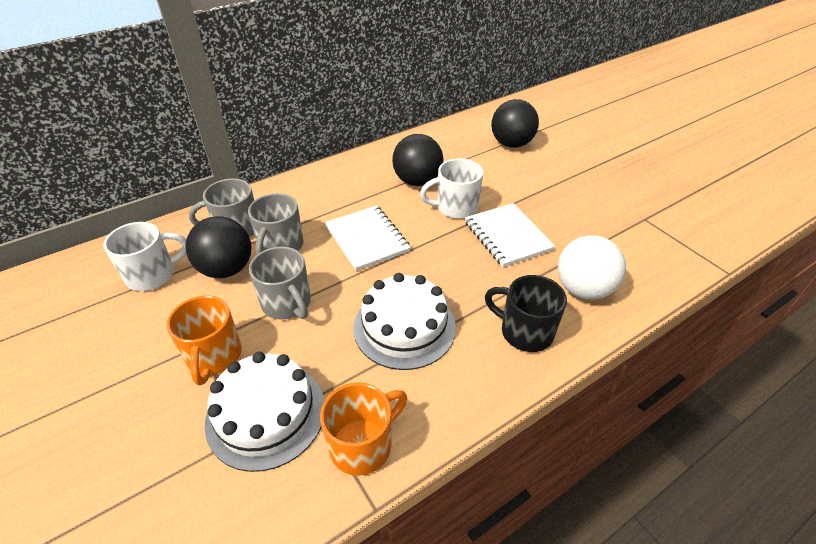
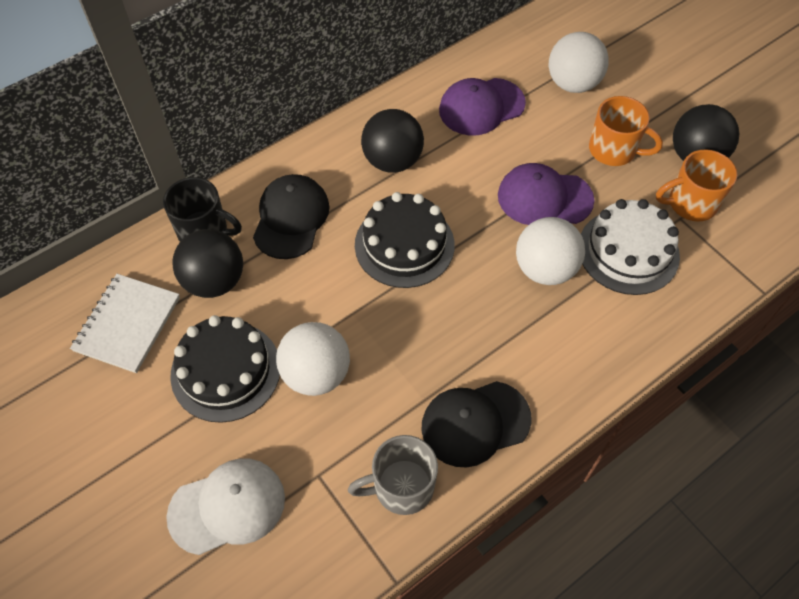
black cake: 0 -> 2
black cap: 0 -> 2
grey mug: 3 -> 1
purple cap: 0 -> 2
white ball: 1 -> 3
white cake: 2 -> 1
white cap: 0 -> 1
white mug: 2 -> 0
white notebook: 2 -> 1

